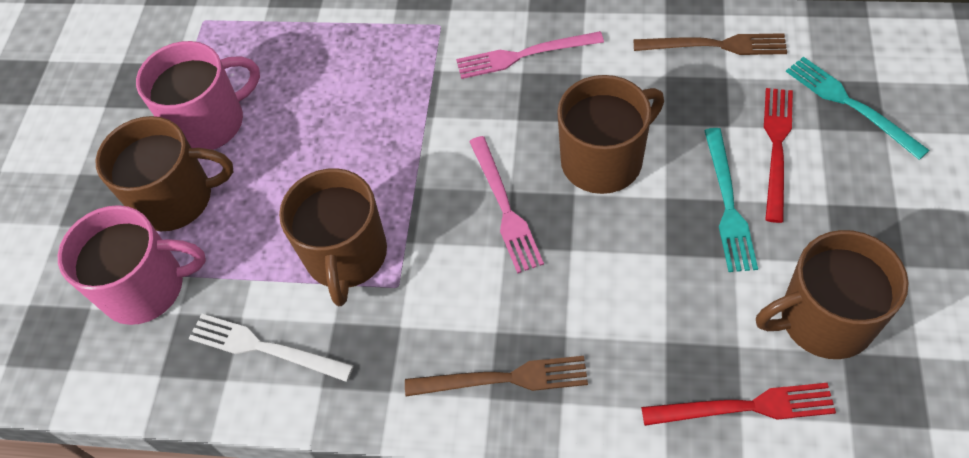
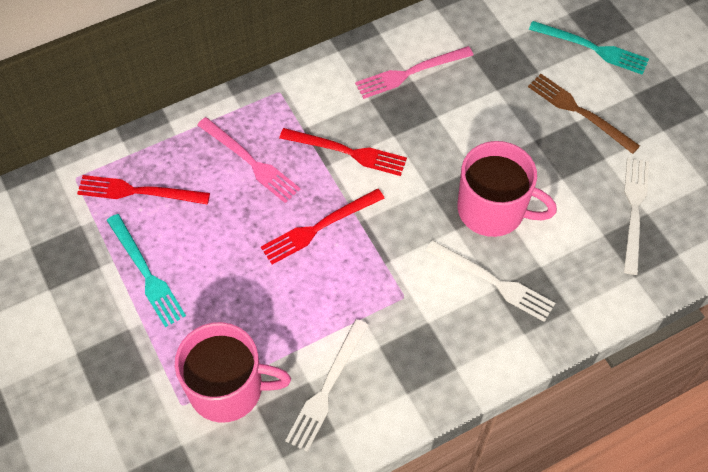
brown fork: 2 -> 1
brown mug: 4 -> 0
red fork: 2 -> 3
white fork: 1 -> 3

